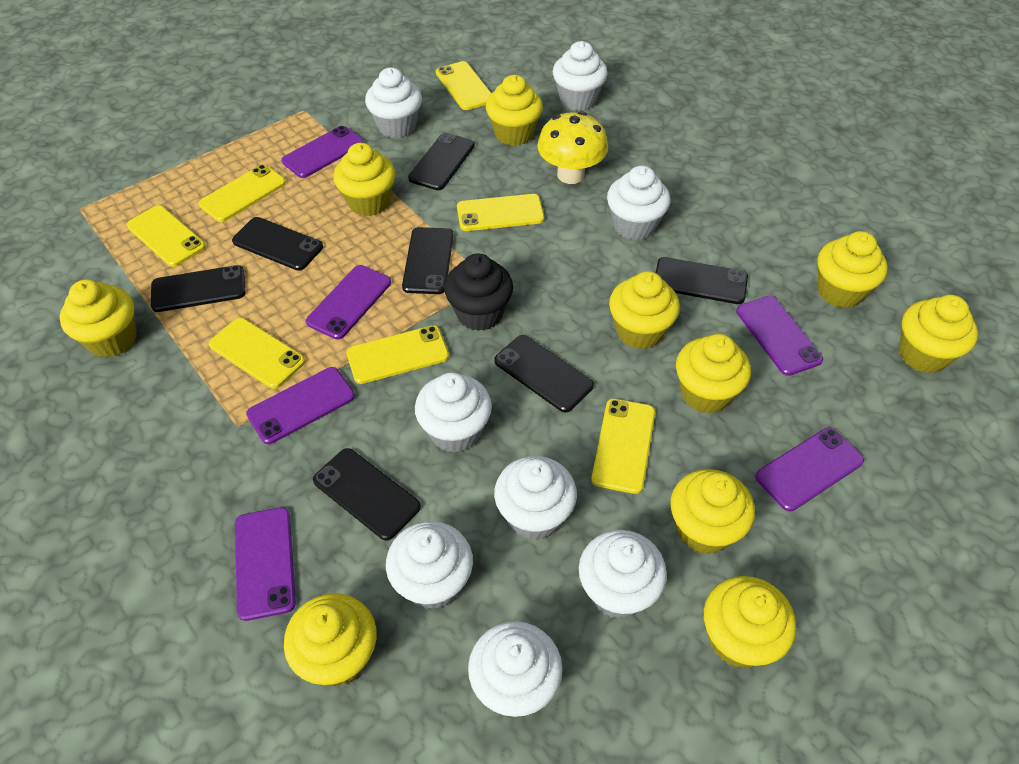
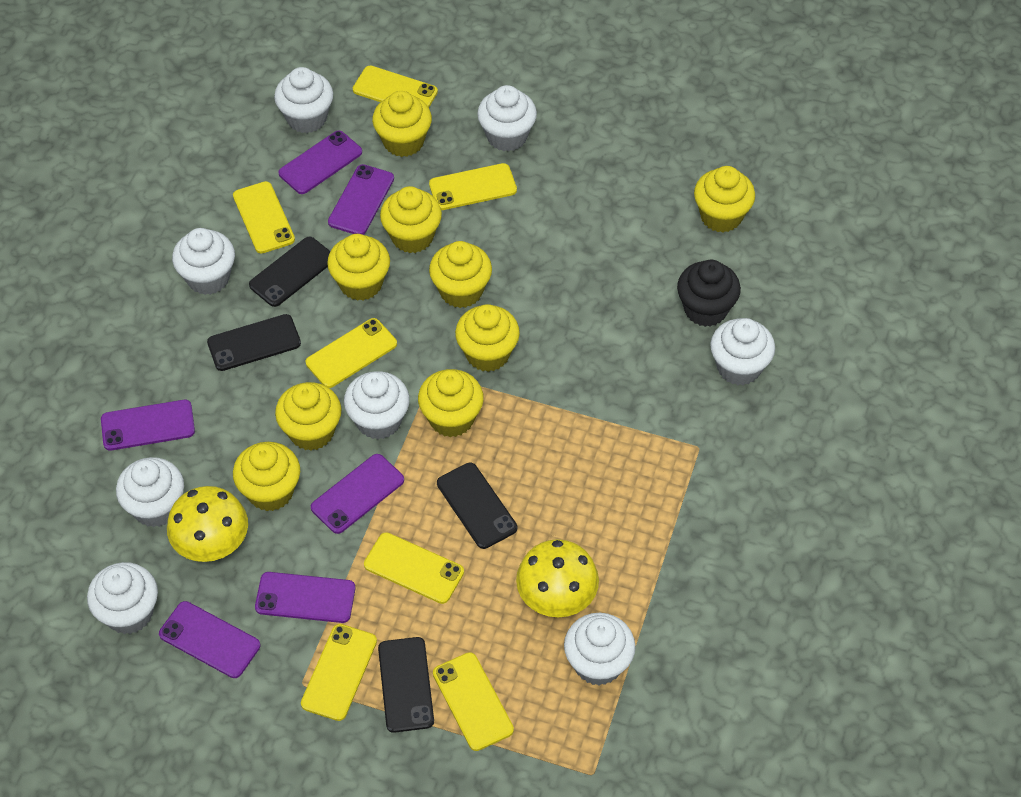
black phone: 7 -> 4
yellow cupcake: 10 -> 9
yellow mushroom: 1 -> 2

